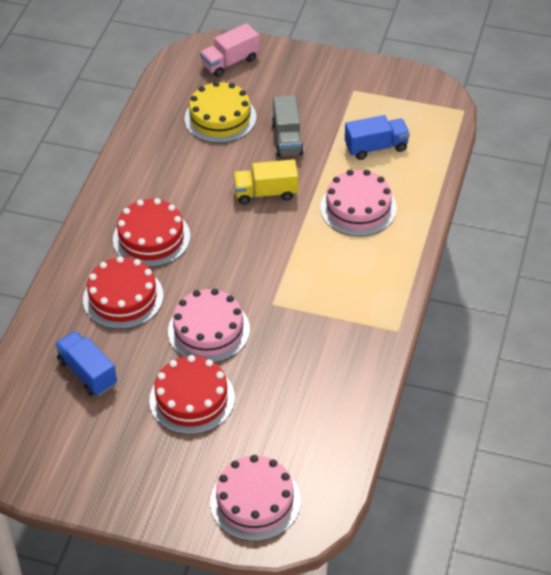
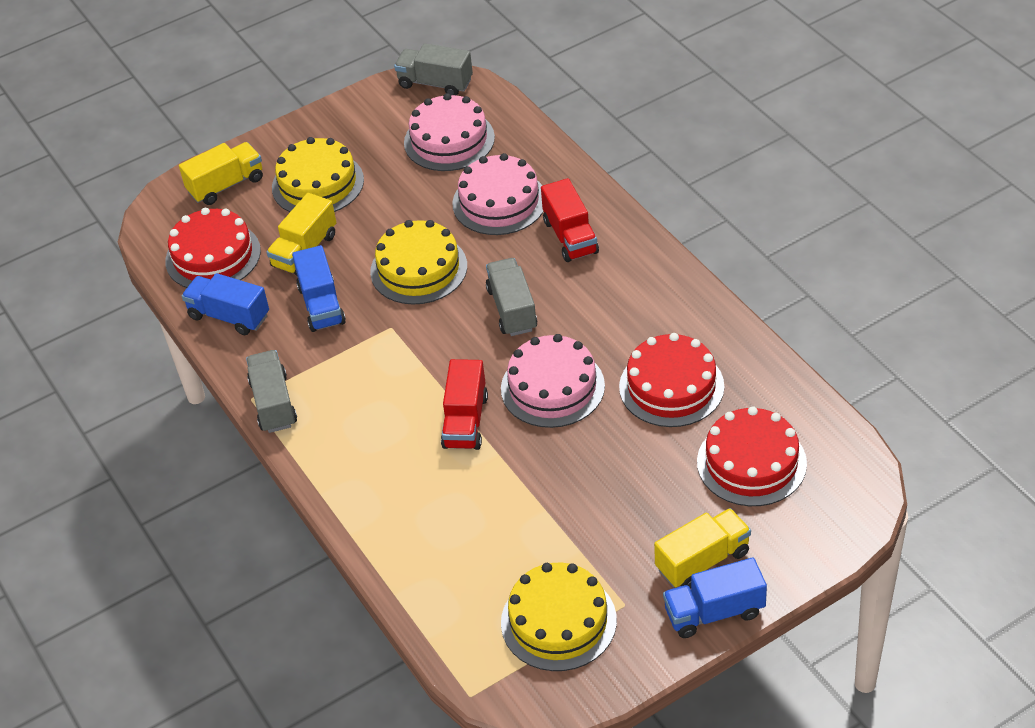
blue truck: 2 -> 3
grey truck: 1 -> 3
pink truck: 1 -> 0
red truck: 0 -> 2
yellow cake: 1 -> 3
yellow truck: 1 -> 3

